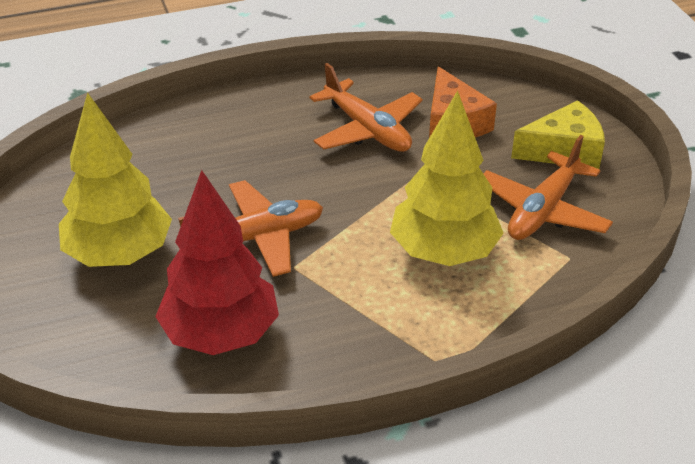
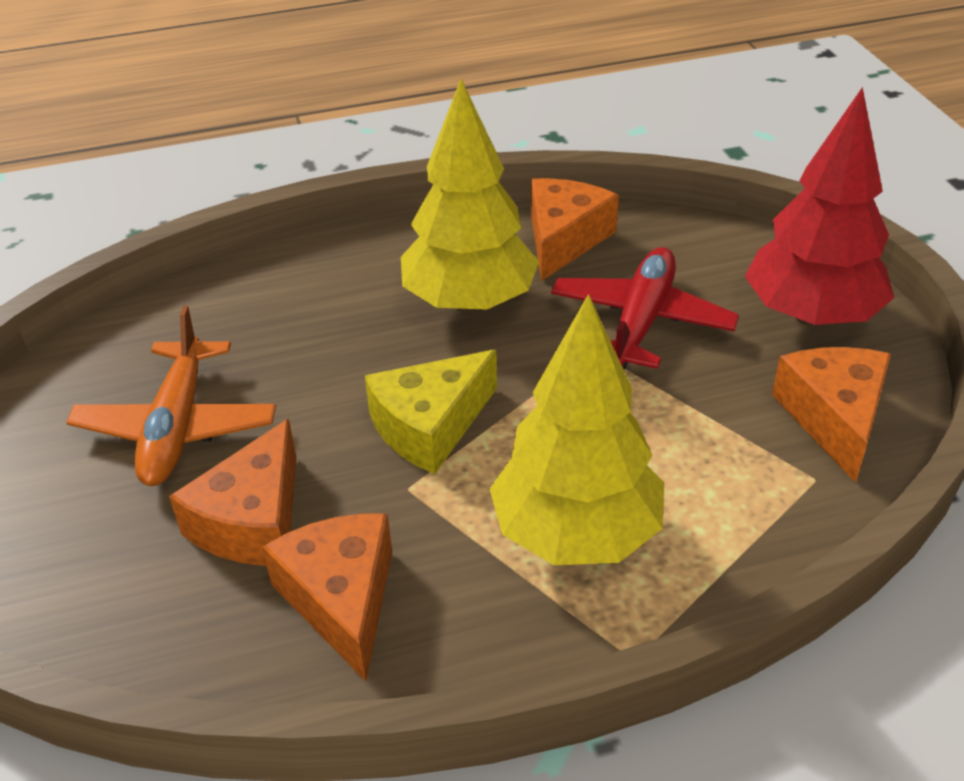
orange cheese: 1 -> 4
orange plane: 3 -> 1
red plane: 0 -> 1

